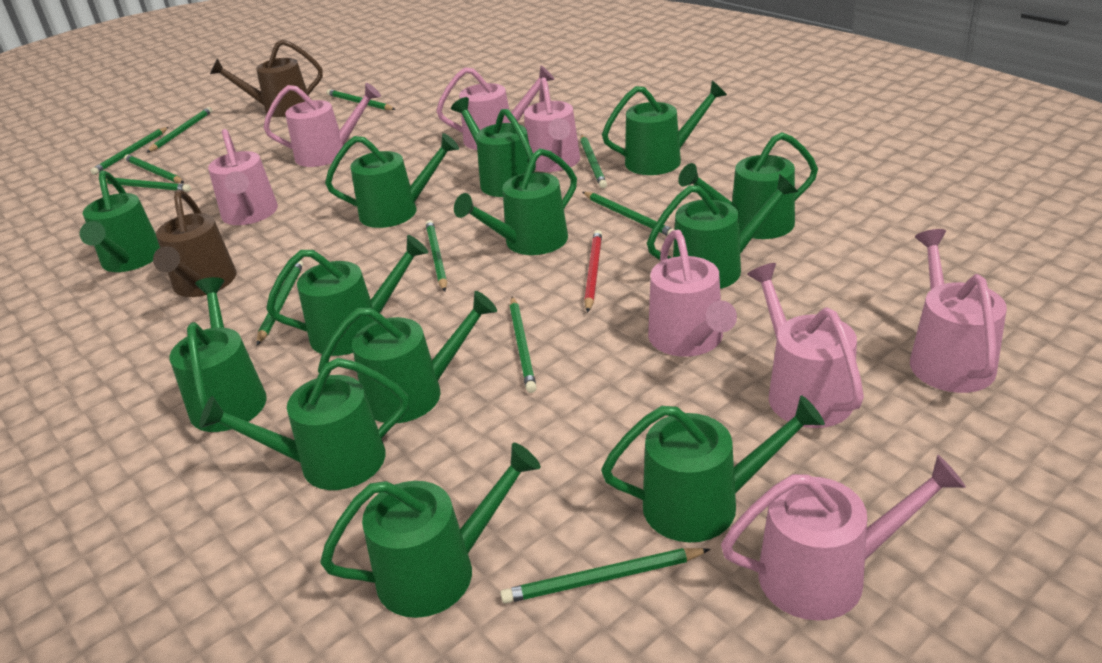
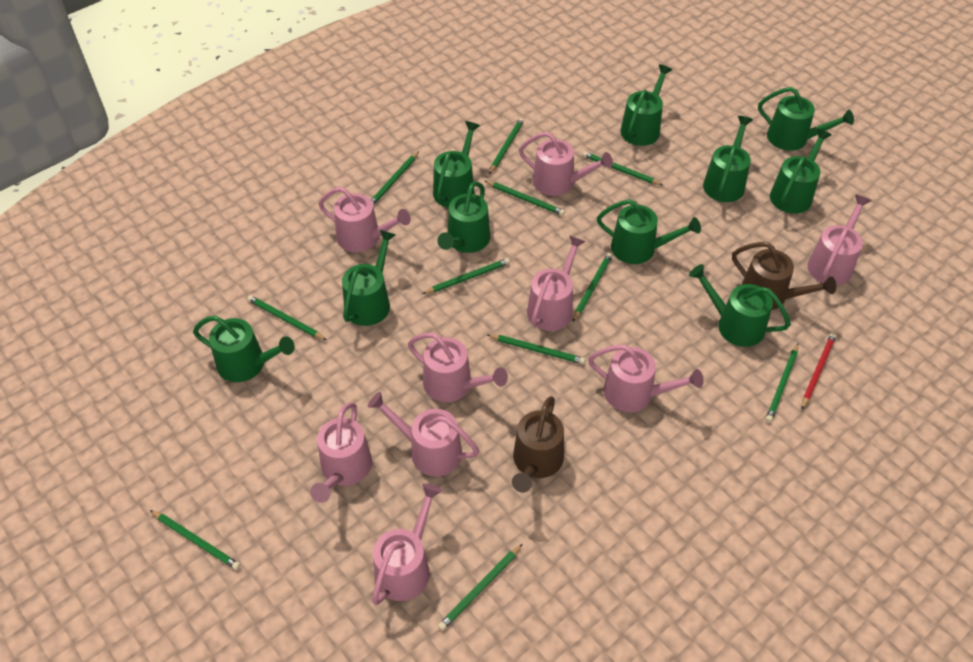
green watering can: 13 -> 10
pink watering can: 8 -> 9

